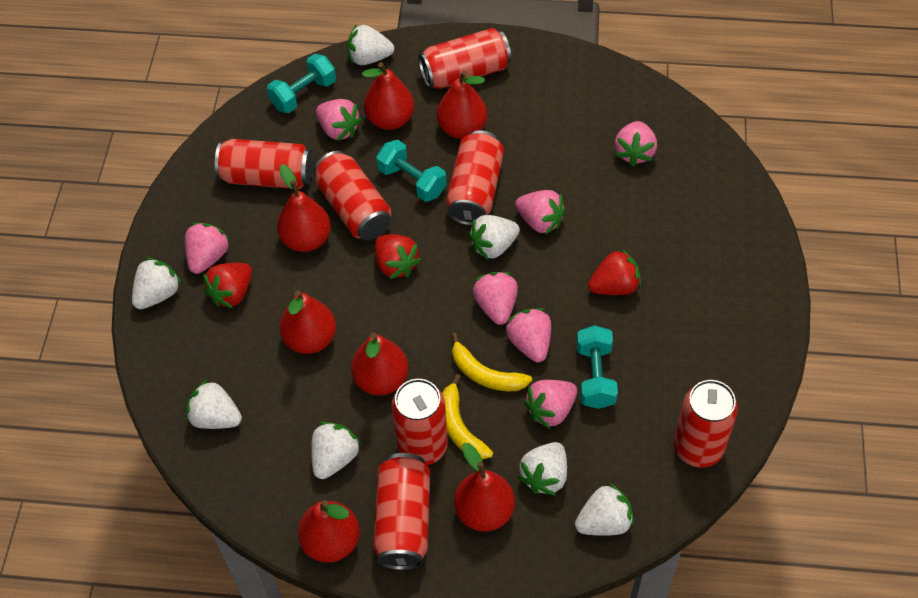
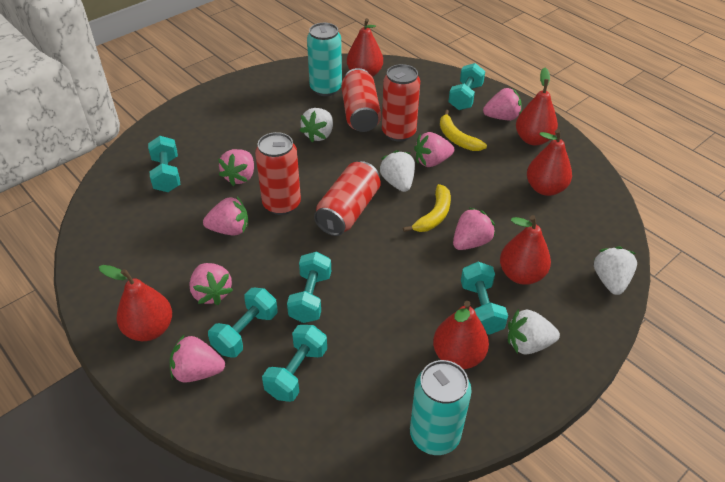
red can: 7 -> 4
red pear: 7 -> 6
red strawberry: 3 -> 0
turquoise can: 0 -> 2
turquoise dumbbell: 3 -> 6
white strawberry: 7 -> 4

